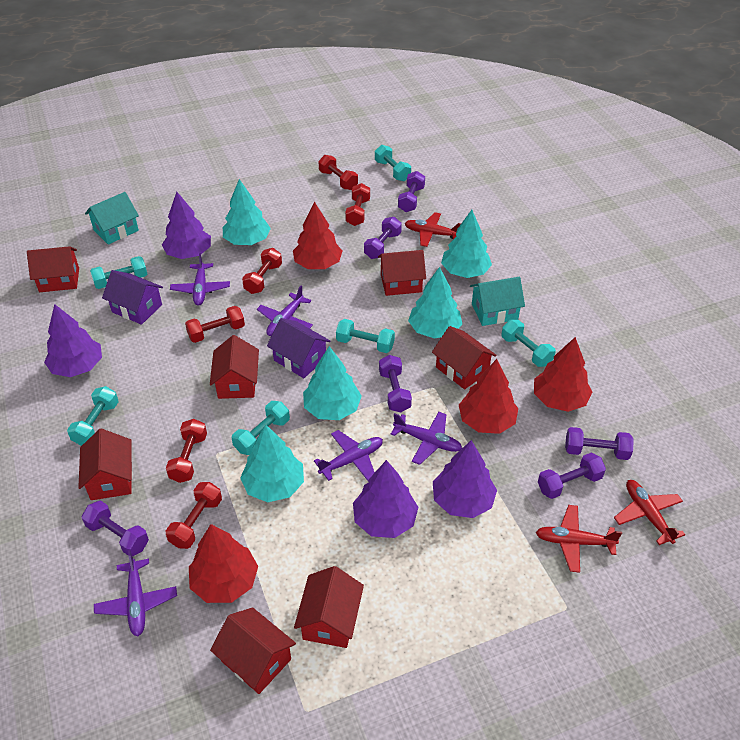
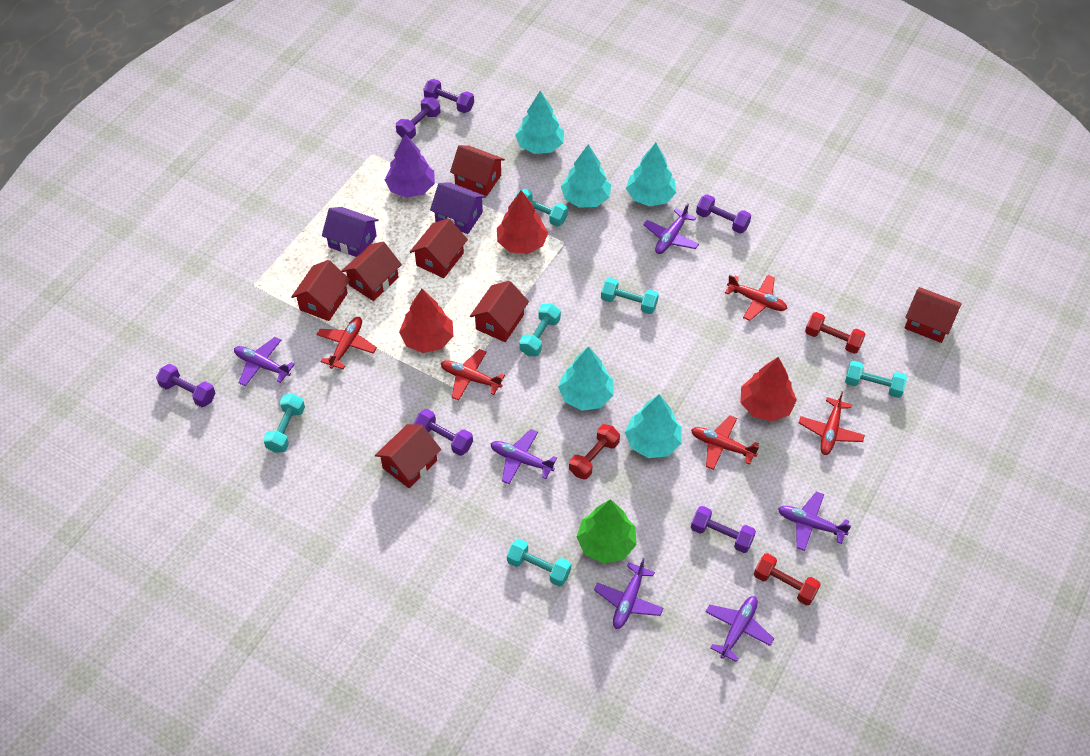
green tree: 0 -> 1
purple plane: 5 -> 6
purple tree: 4 -> 1
red dumbbell: 6 -> 3
red plane: 3 -> 5
red tree: 4 -> 3
turquoise house: 2 -> 0

